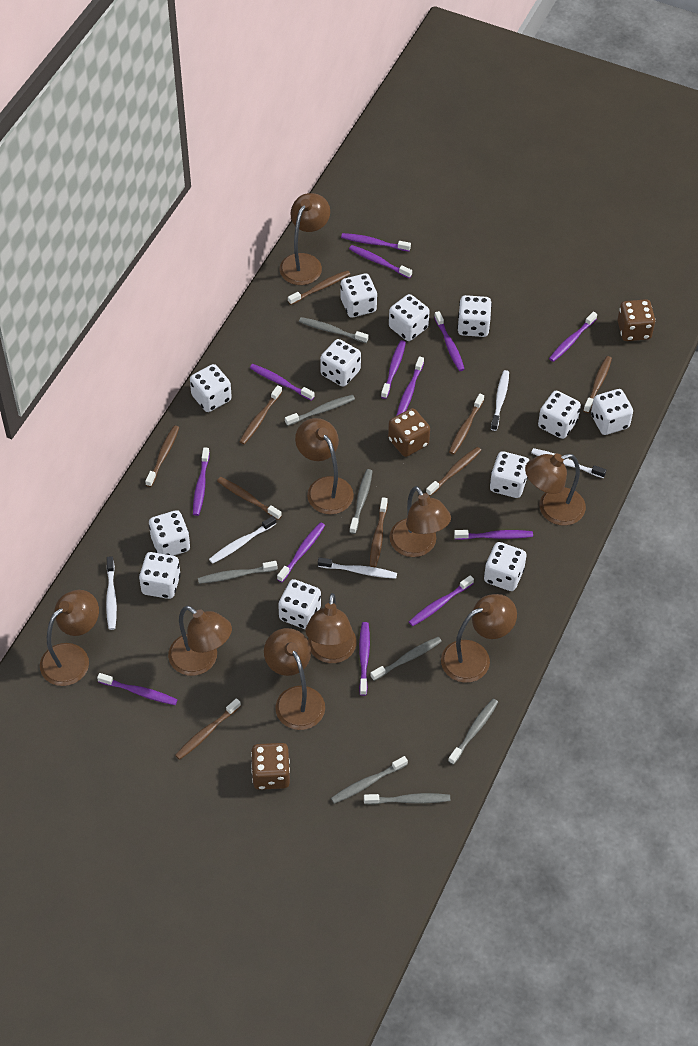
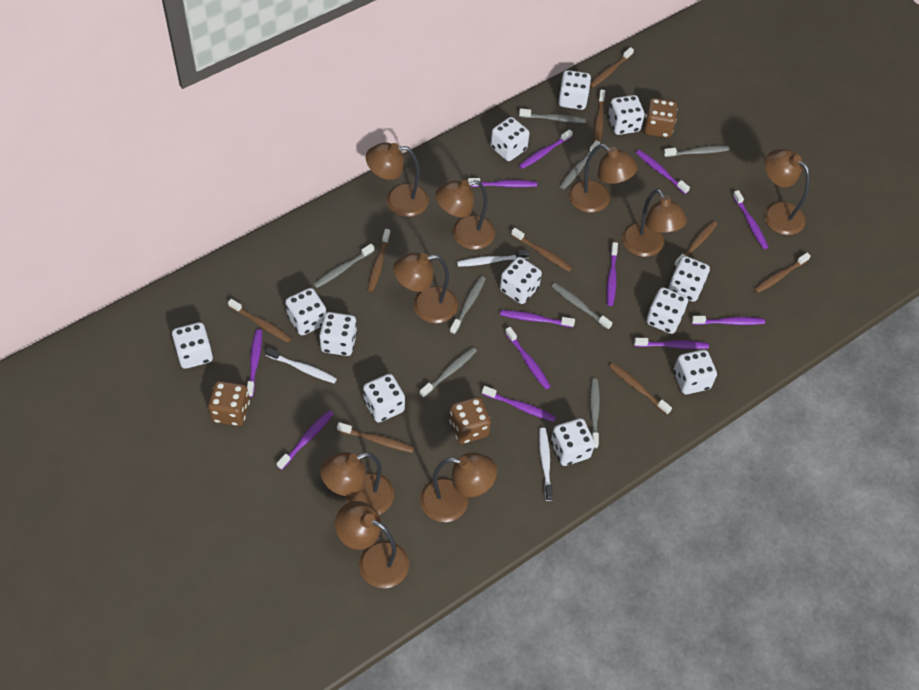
purple toothbrush: 13 -> 12
white toothbrush: 5 -> 3

